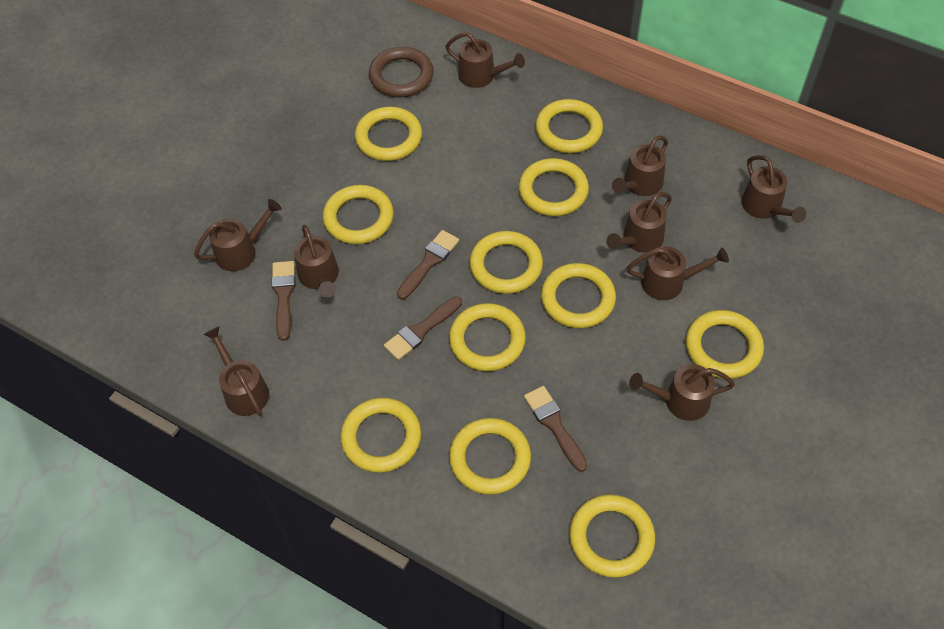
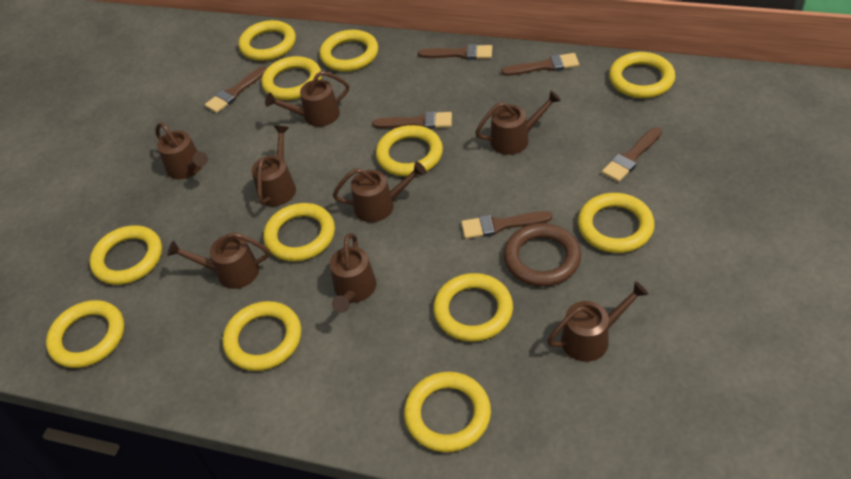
brown brush: 4 -> 6
brown watering can: 9 -> 8
yellow ring: 11 -> 12

